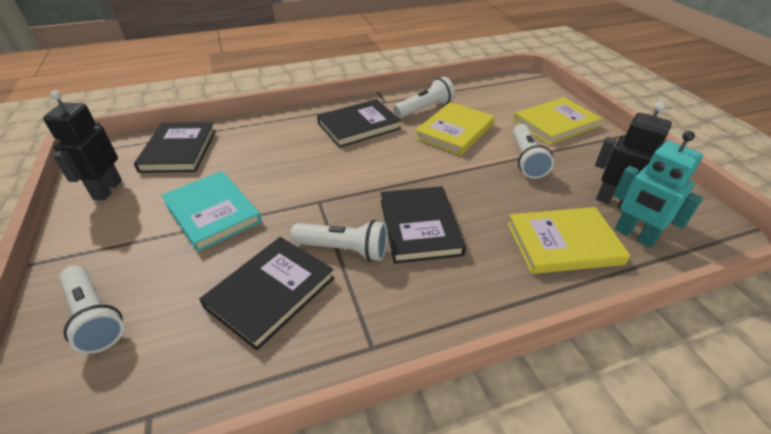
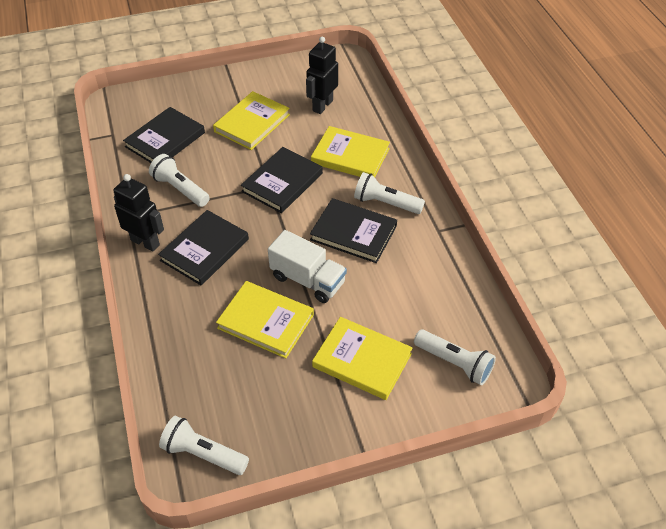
turquoise book: 1 -> 0
turquoise robot: 1 -> 0
white truck: 0 -> 1
yellow book: 3 -> 4

